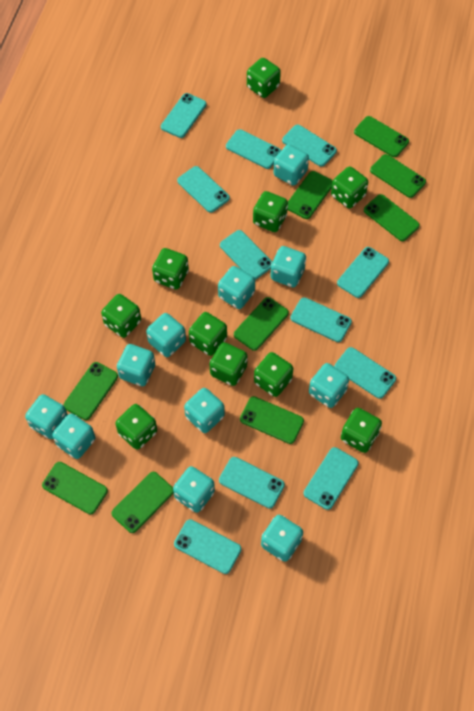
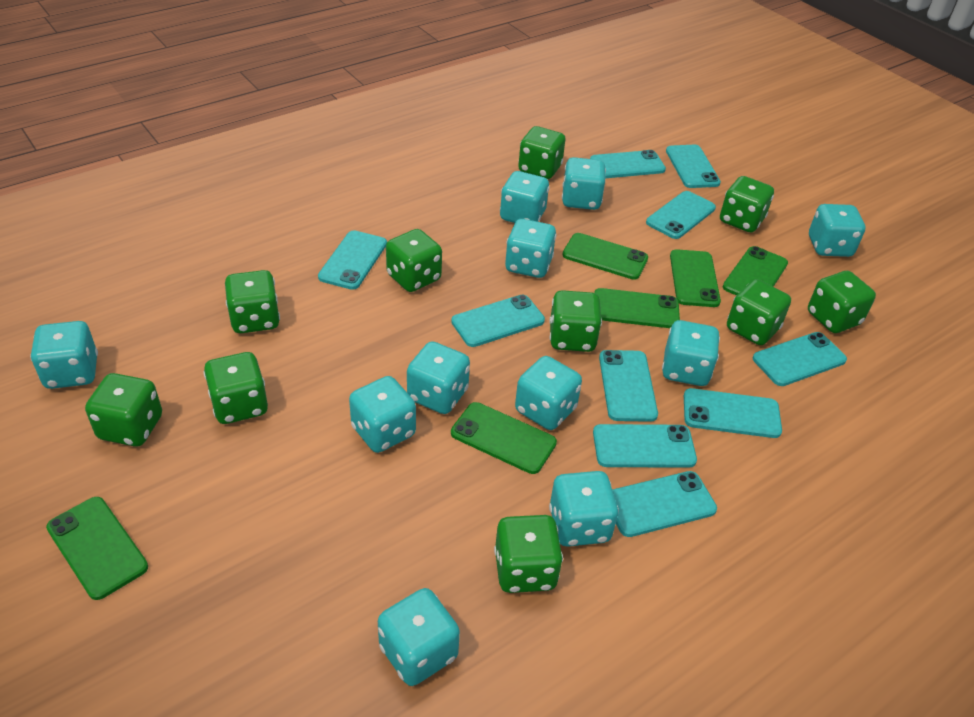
green phone: 9 -> 6
turquoise phone: 11 -> 10

